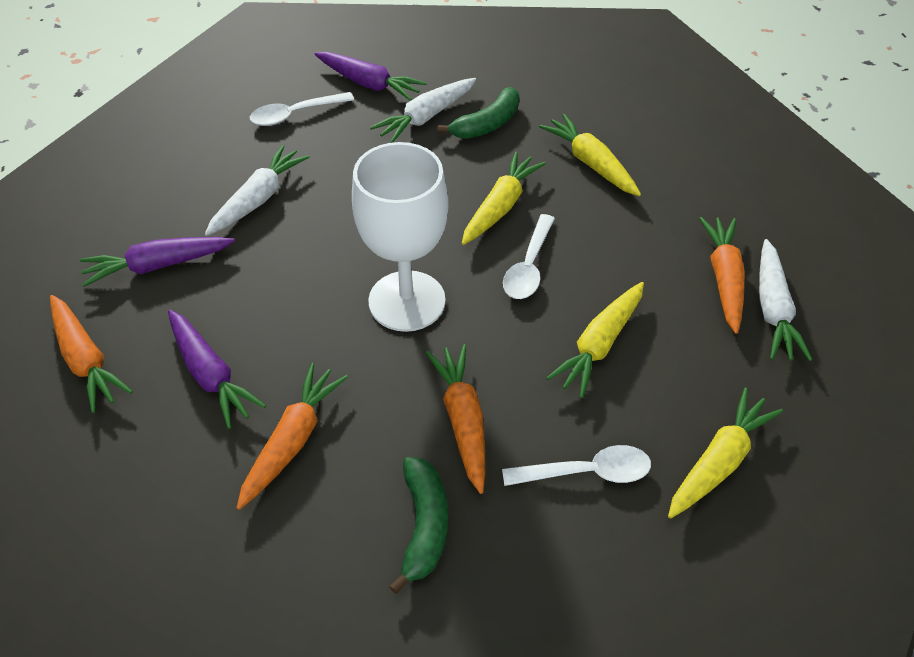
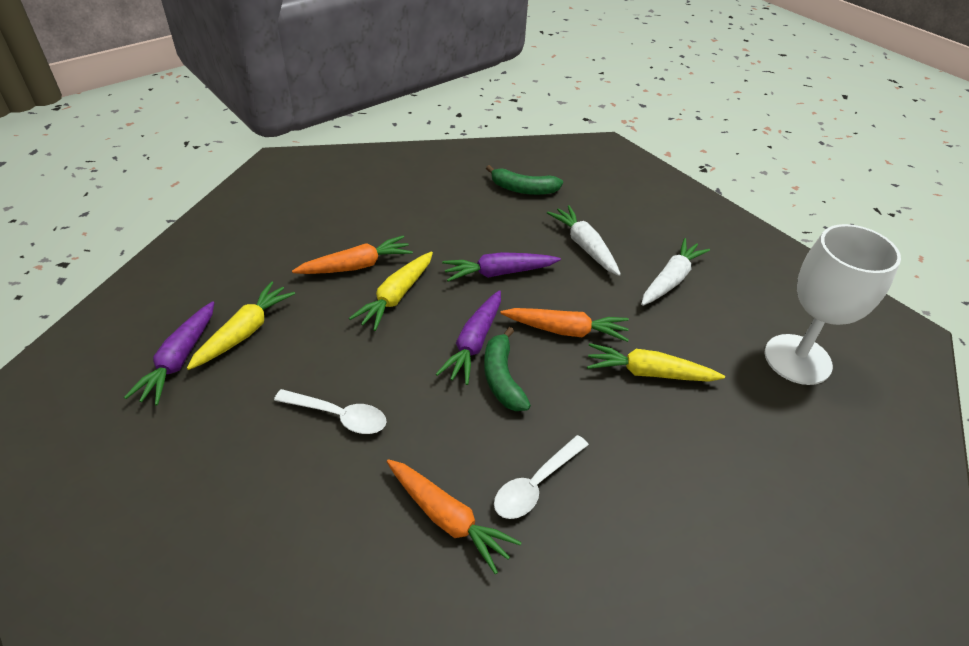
orange carrot: 4 -> 3
white carrot: 3 -> 2
white spoon: 3 -> 2
yellow carrot: 4 -> 3

